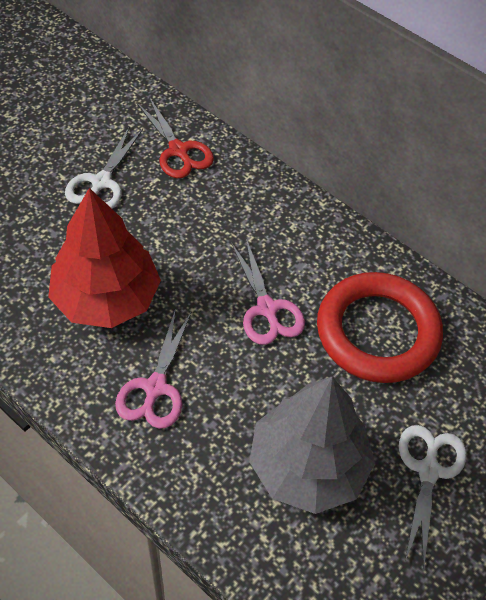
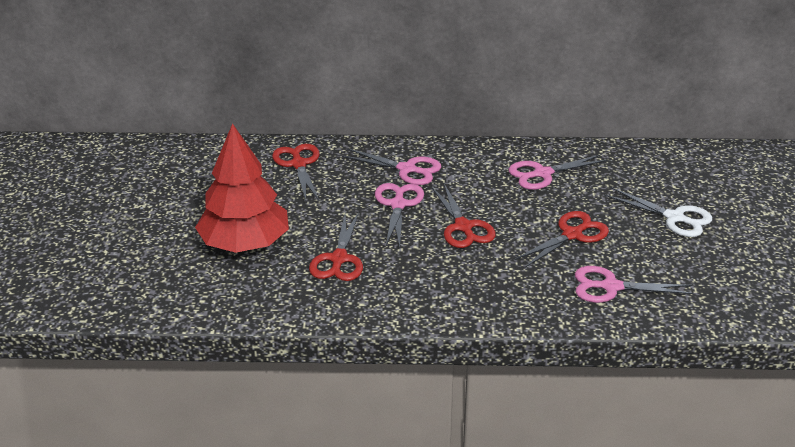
grey tree: 1 -> 0
pink scissors: 2 -> 4
red ring: 1 -> 0
red scissors: 1 -> 4
white scissors: 2 -> 1

